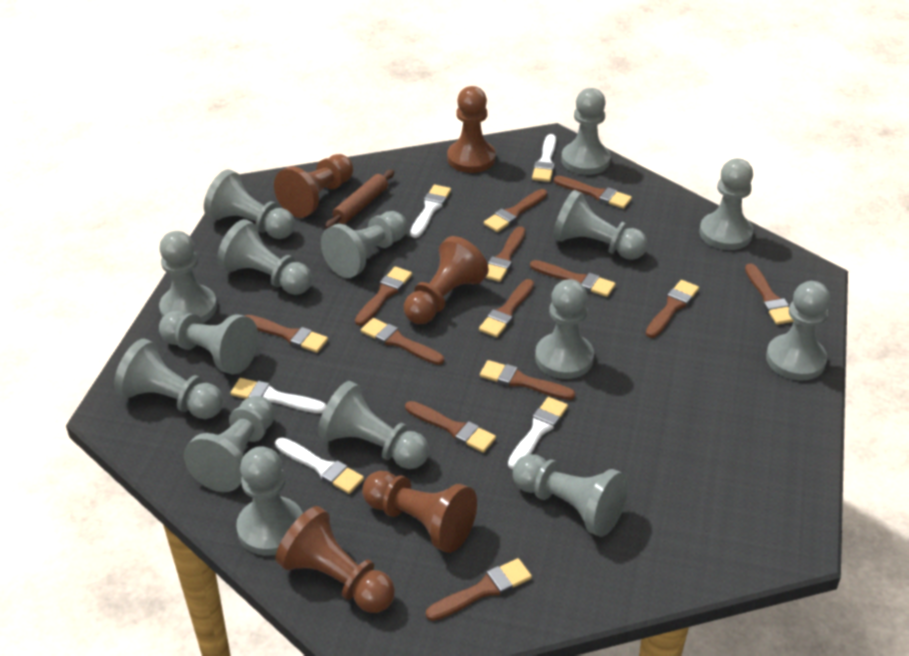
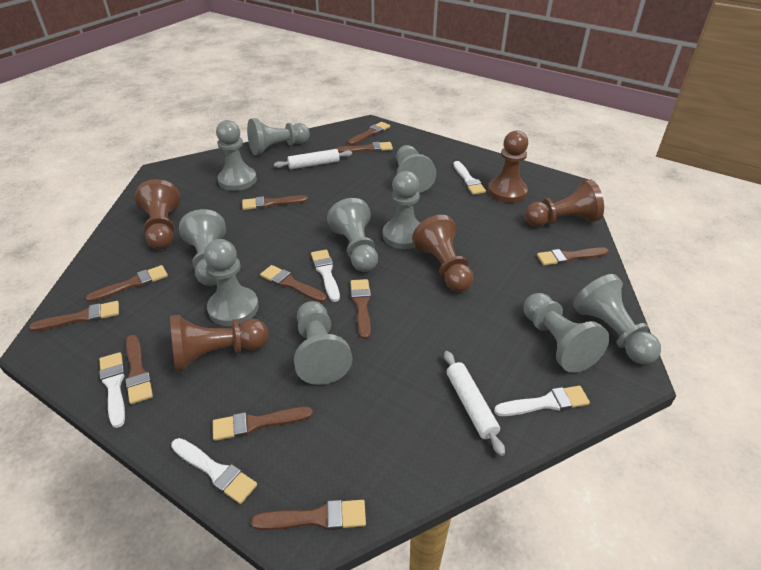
brown brush: 13 -> 11
brown rolling pin: 1 -> 0
grey pawn: 15 -> 10
white rolling pin: 0 -> 2

